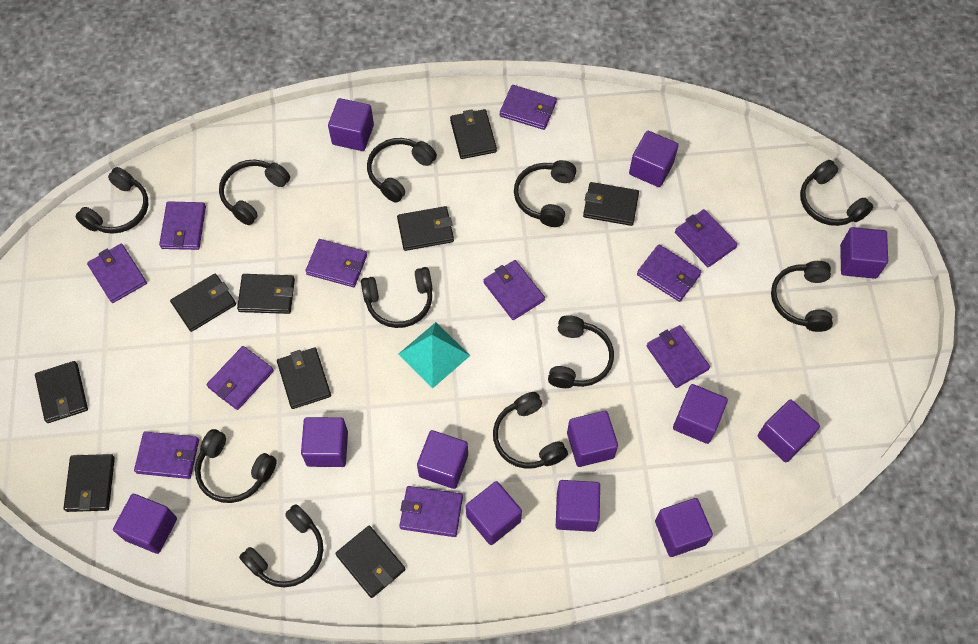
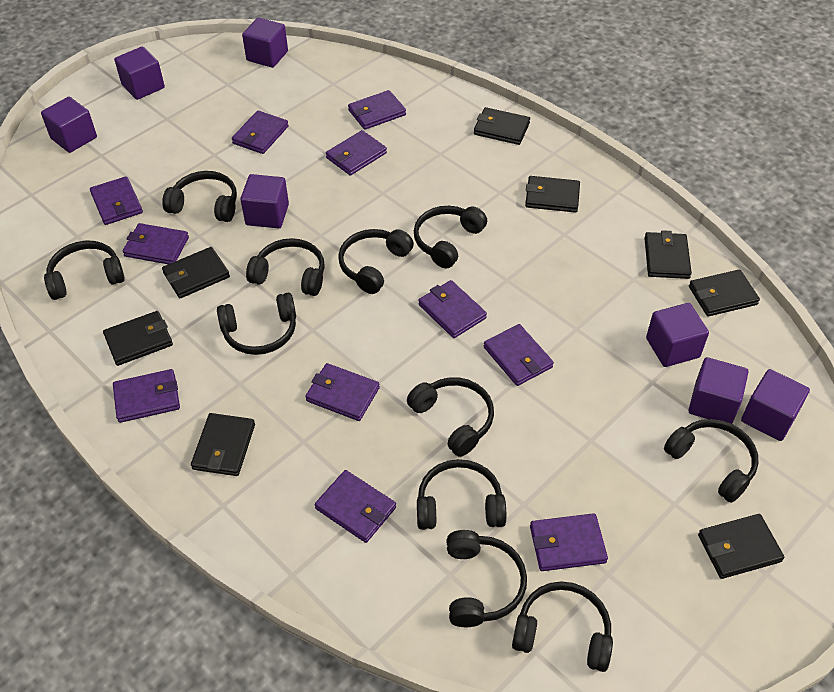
black wallet: 9 -> 8
purple cube: 12 -> 7
turquoise pyramid: 1 -> 0

